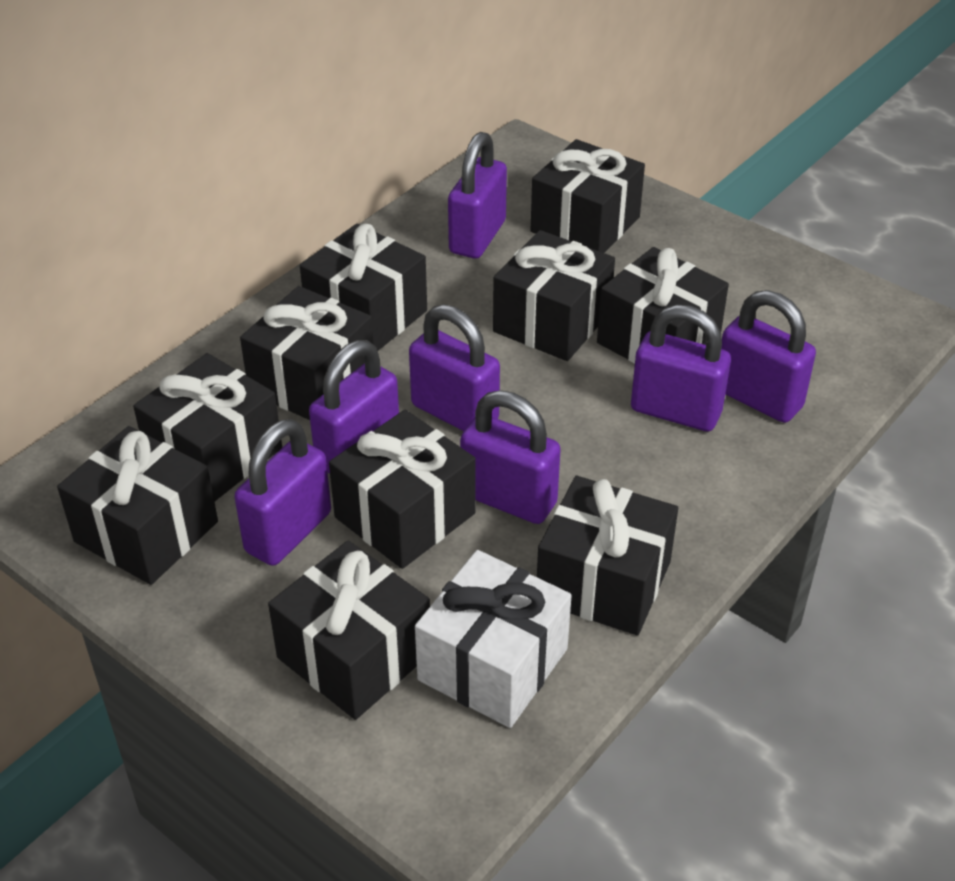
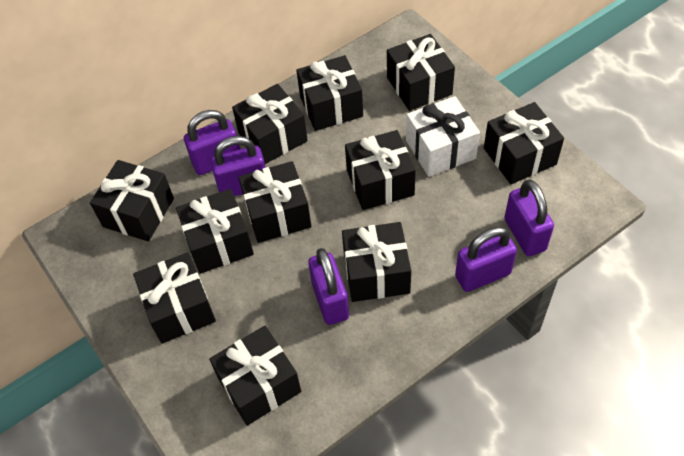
black gift: 10 -> 11
purple padlock: 7 -> 5

